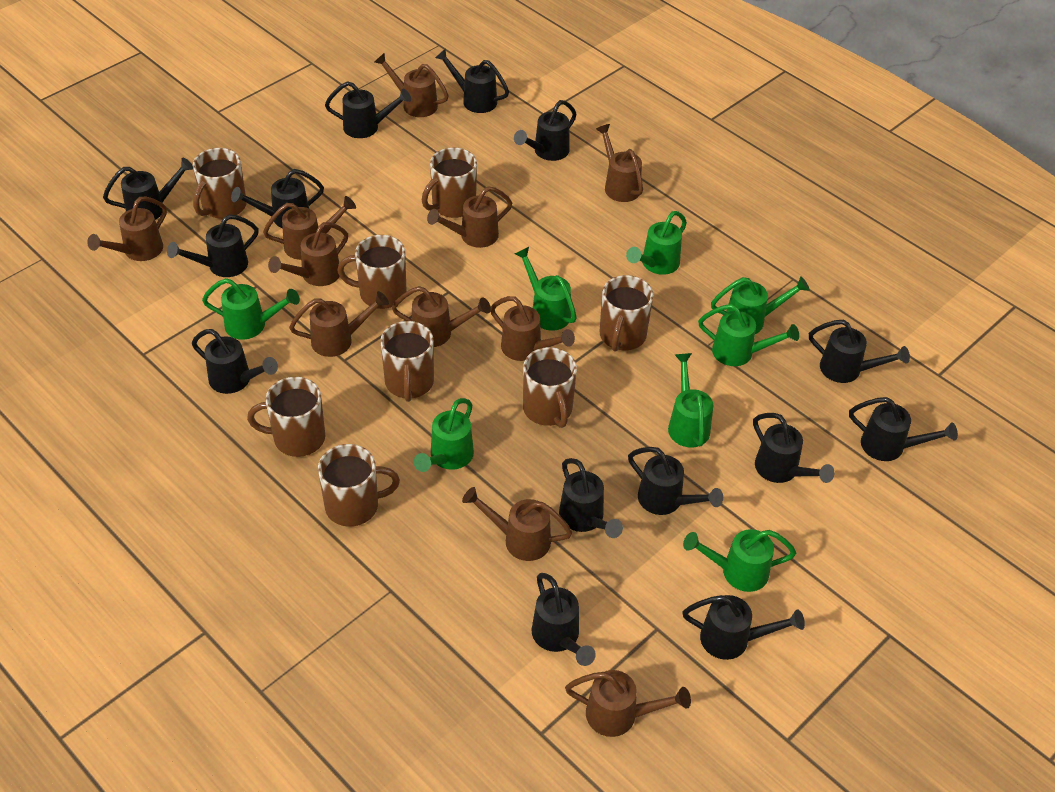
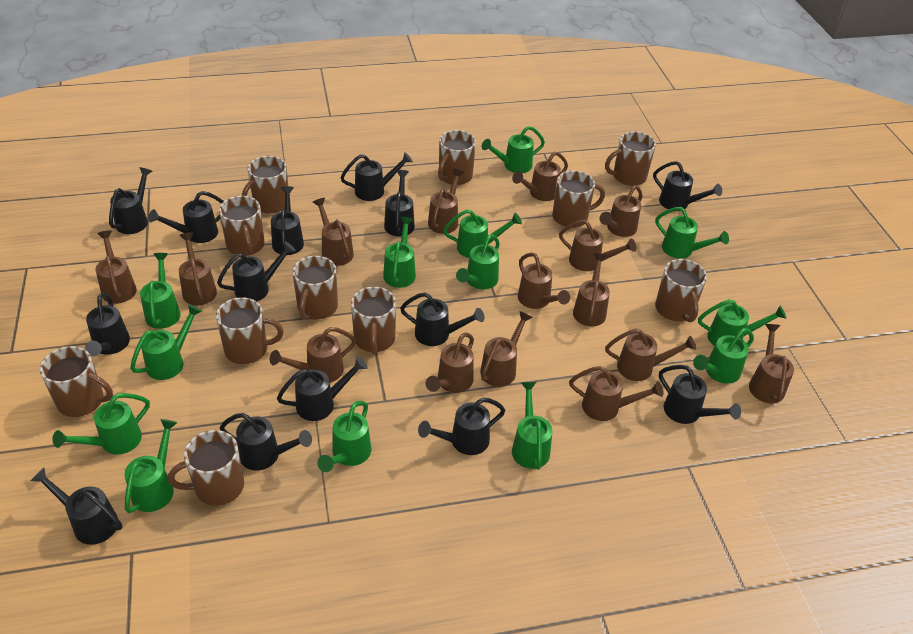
brown mug: 8 -> 11
brown watering can: 11 -> 15
green watering can: 8 -> 13

